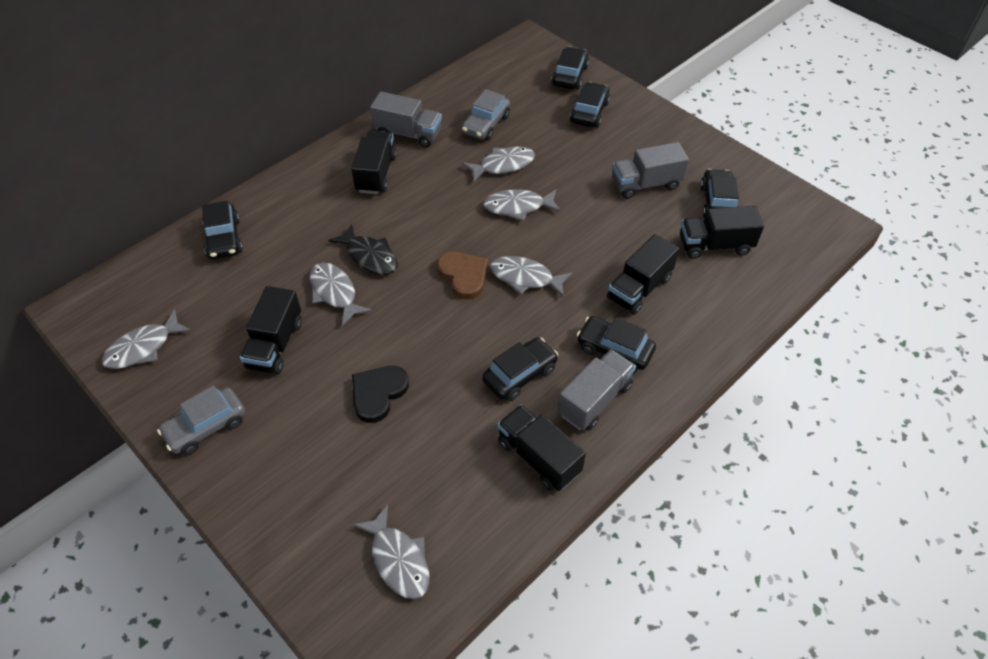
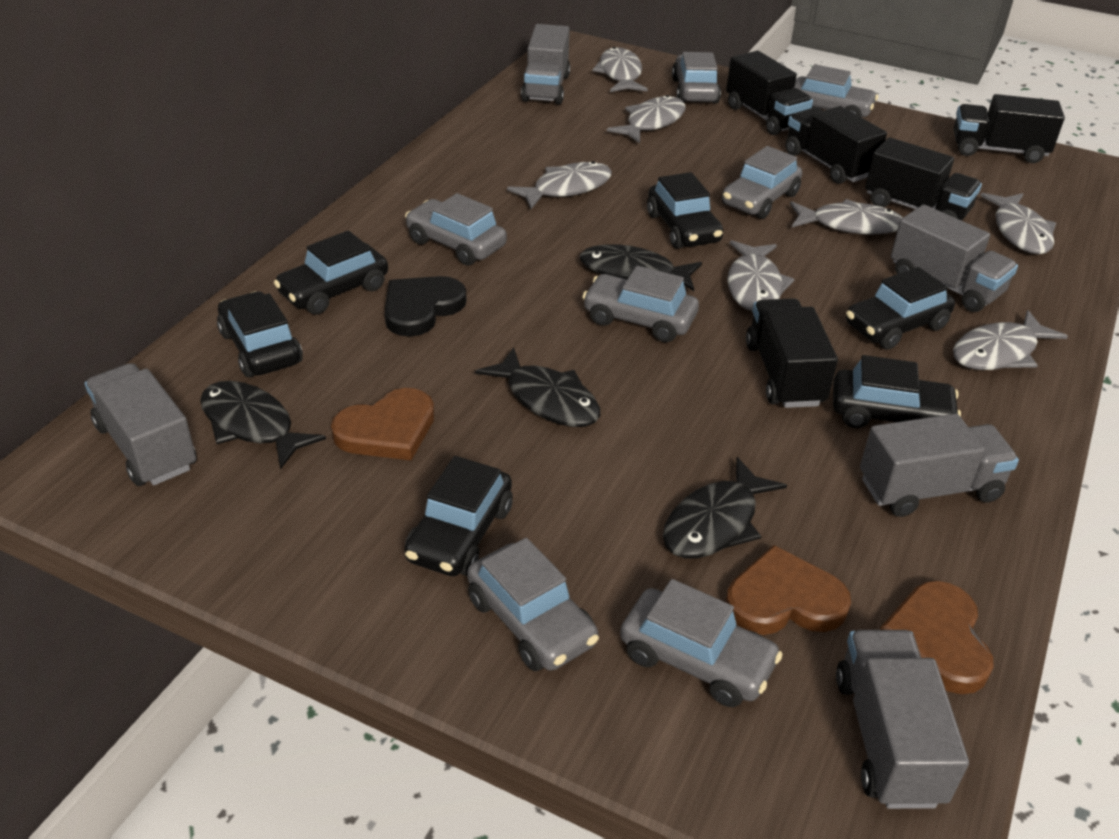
black fish: 1 -> 4
brown heart: 1 -> 3
grey car: 2 -> 7
grey fish: 6 -> 7
grey truck: 3 -> 5

